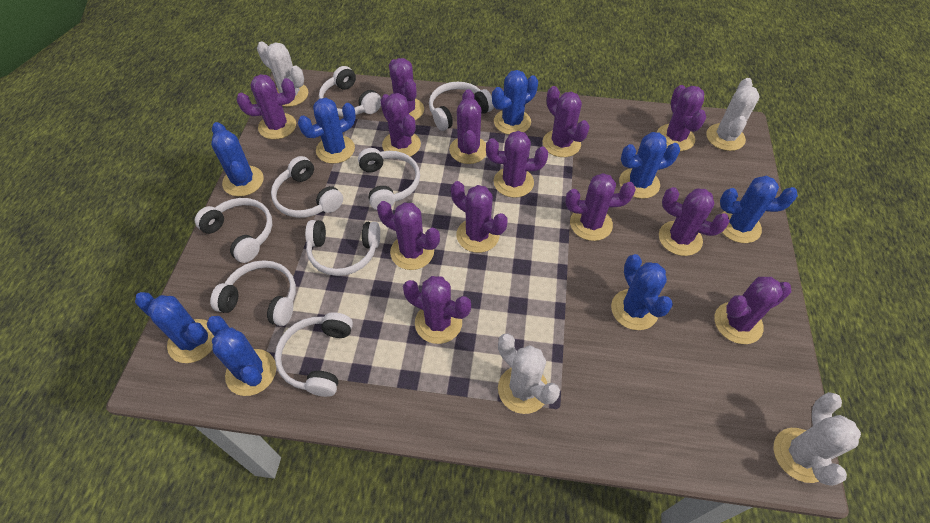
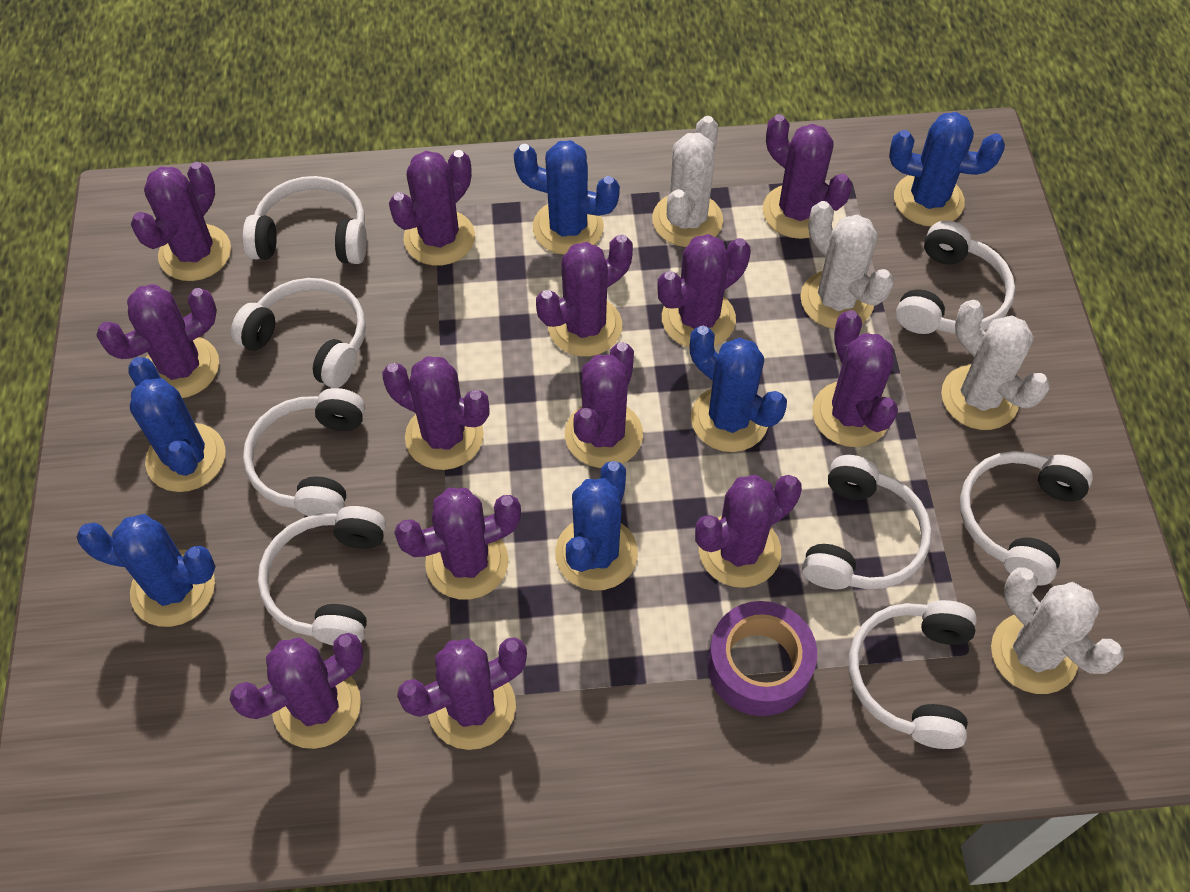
blue cactus: 8 -> 6
purple tape: 0 -> 1

